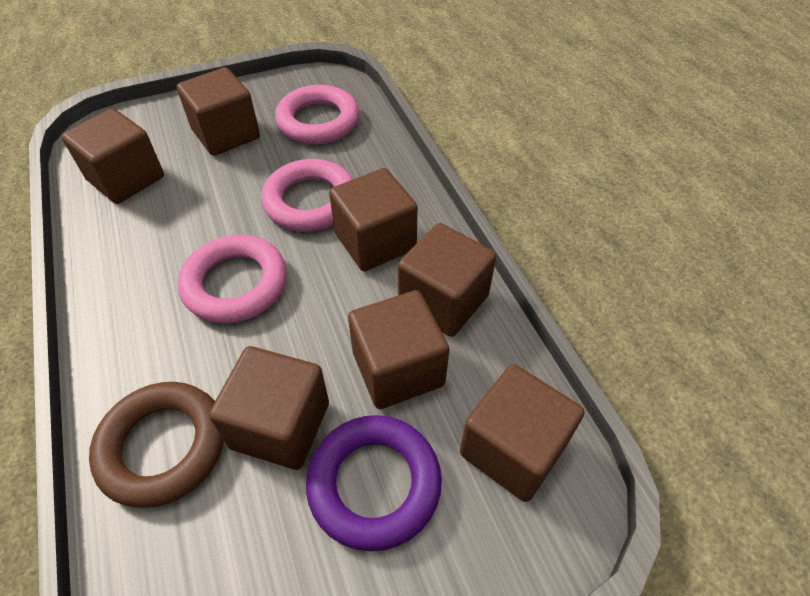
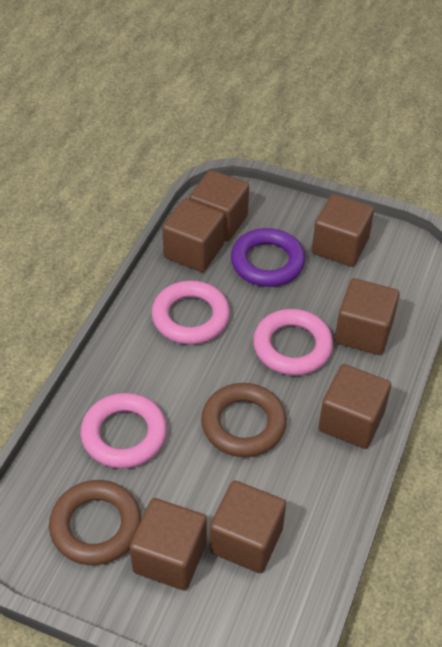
brown ring: 1 -> 2

